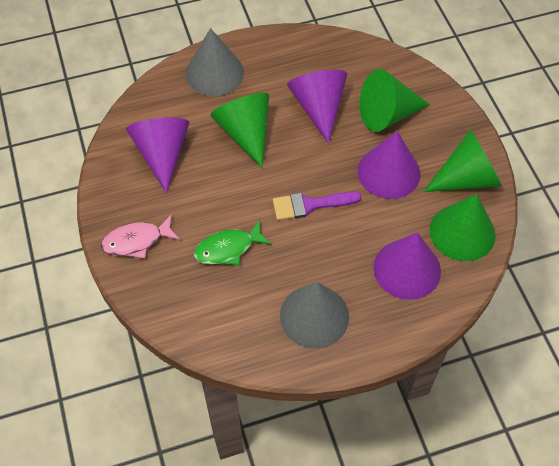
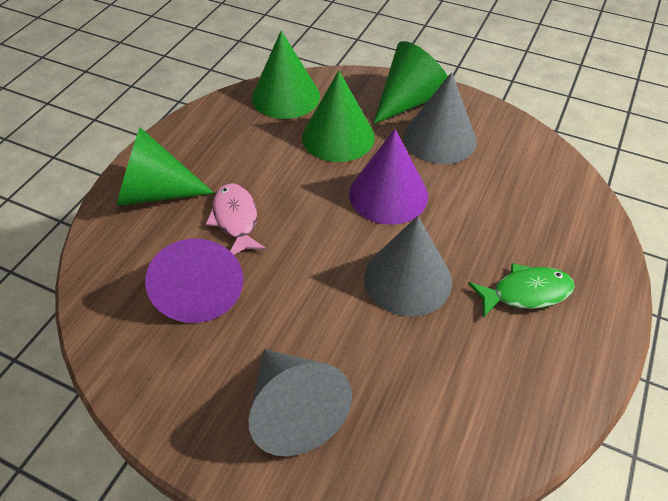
grey cone: 2 -> 3
purple brush: 1 -> 0
purple cone: 4 -> 2

